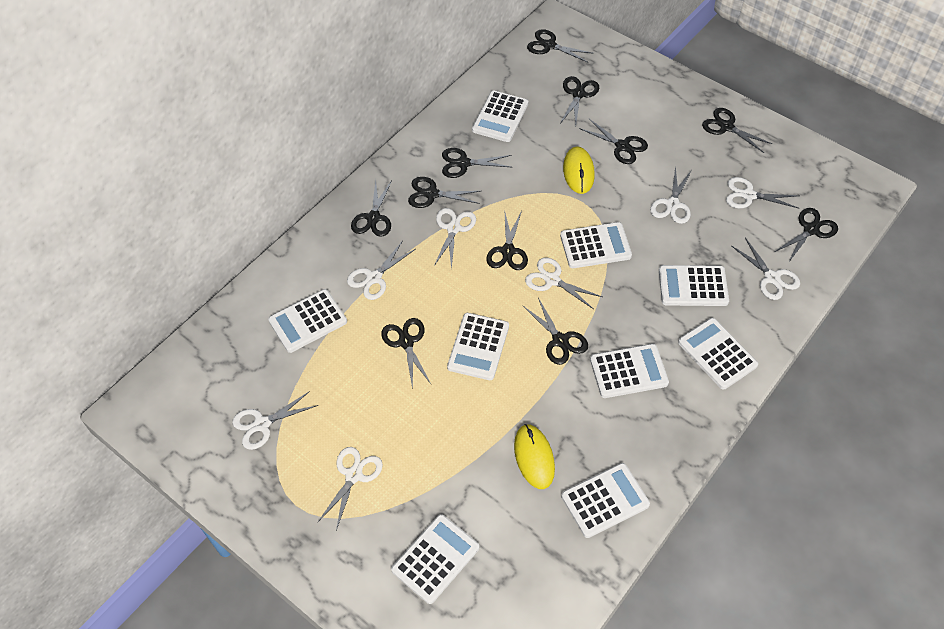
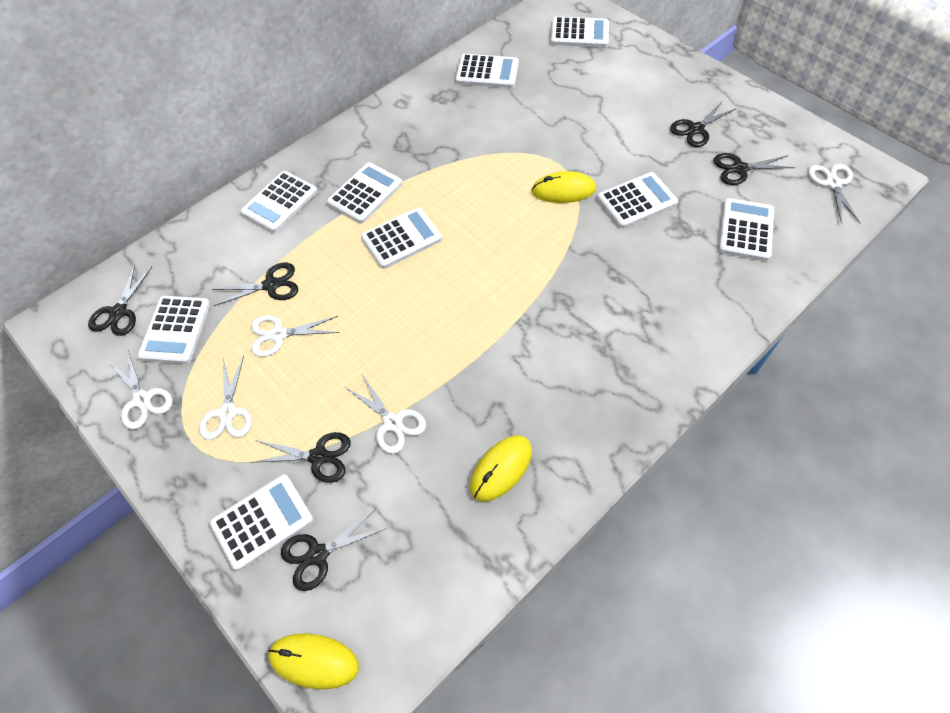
black scissors: 11 -> 6
white scissors: 8 -> 5
yellow mouse: 2 -> 3

